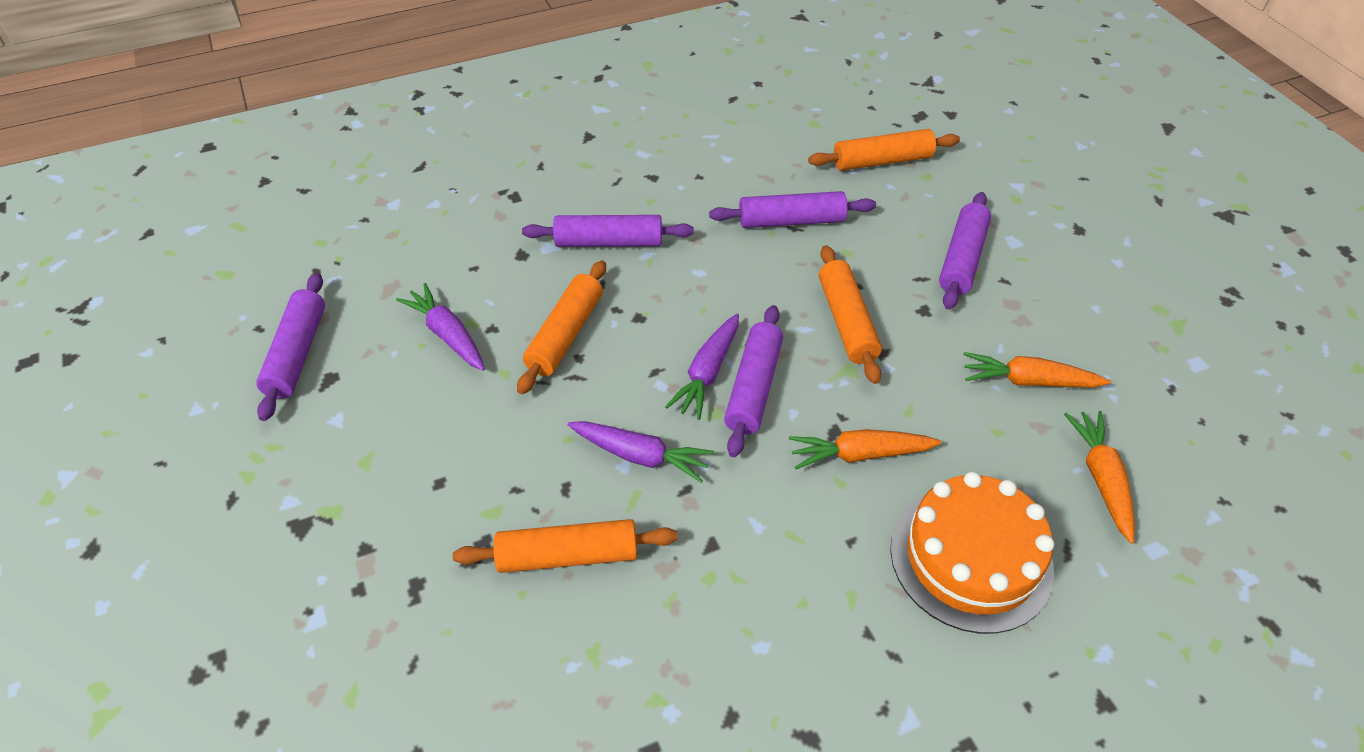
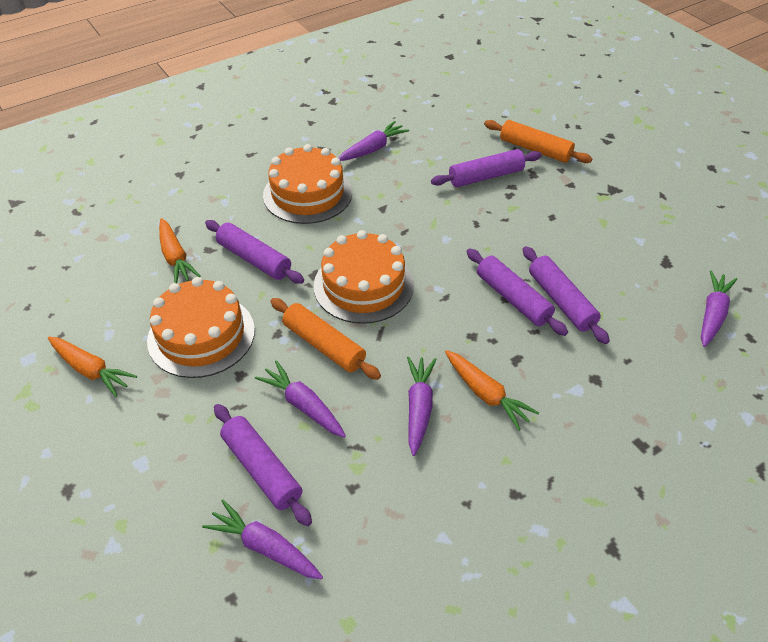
orange cake: 1 -> 3
orange rolling pin: 4 -> 2
purple carrot: 3 -> 5

